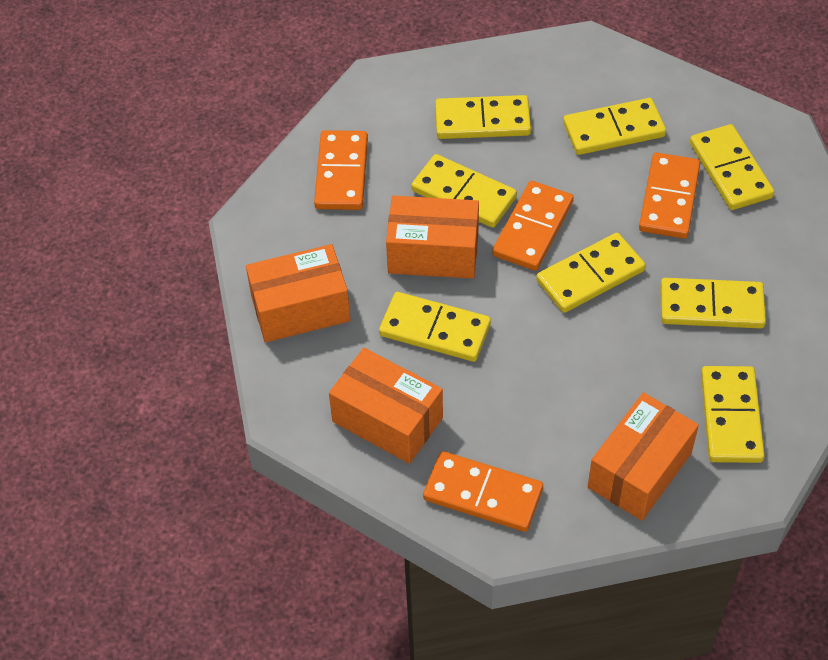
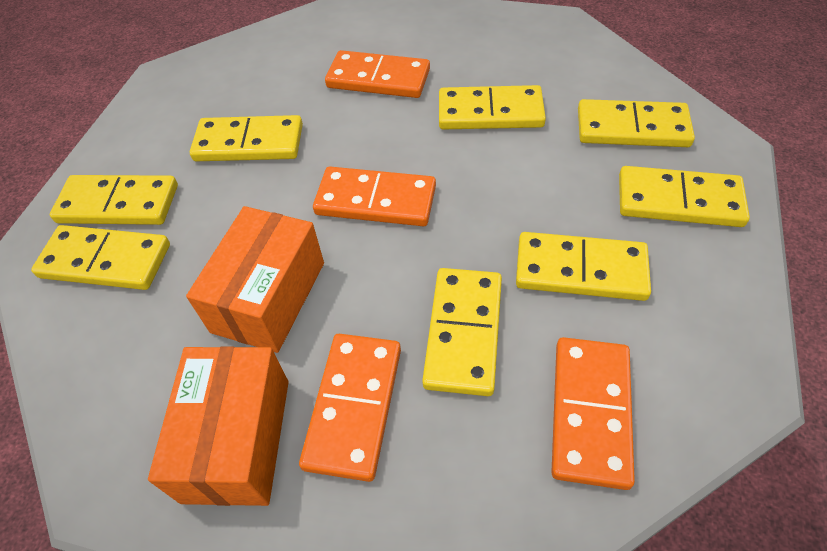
orange box: 4 -> 2

